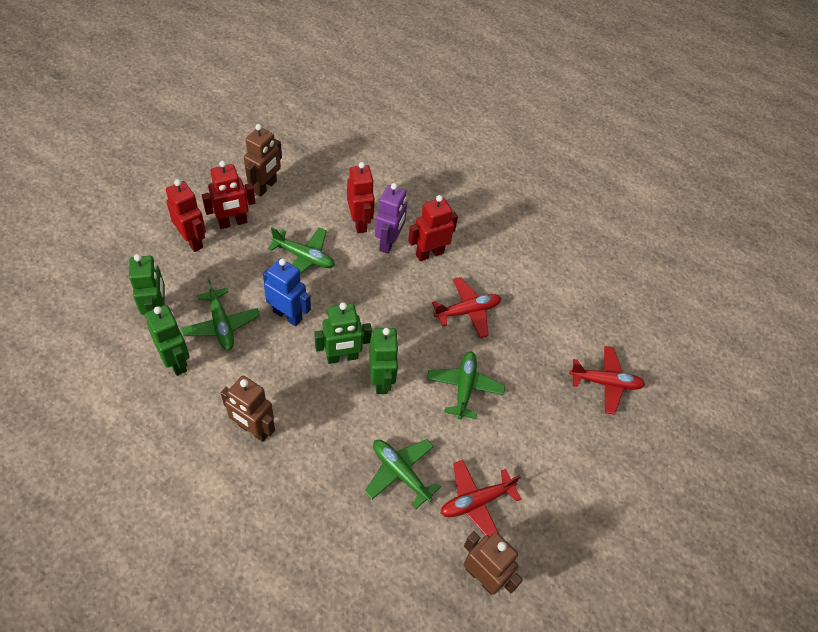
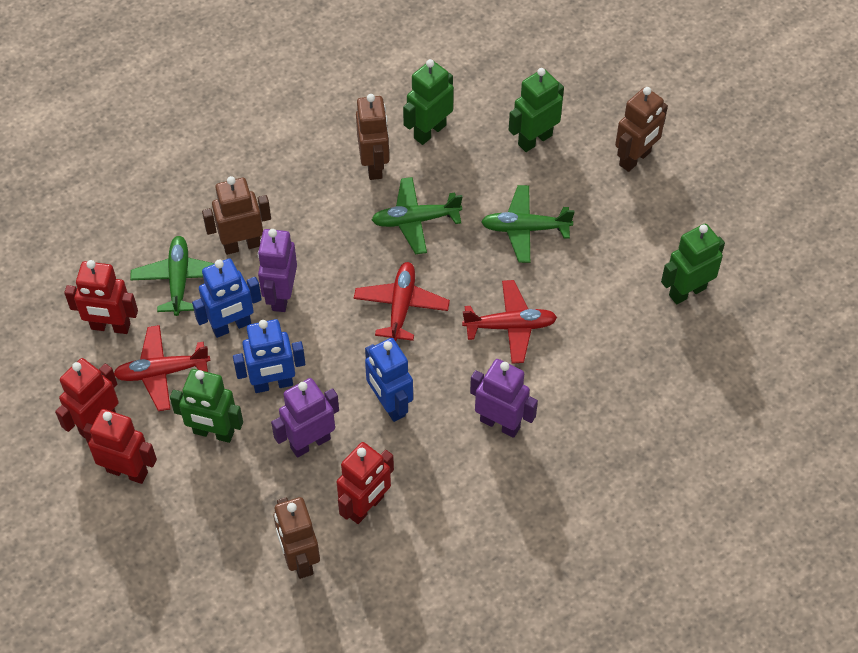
blue robot: 1 -> 3
brown robot: 3 -> 4
green plane: 4 -> 3
purple robot: 1 -> 3

